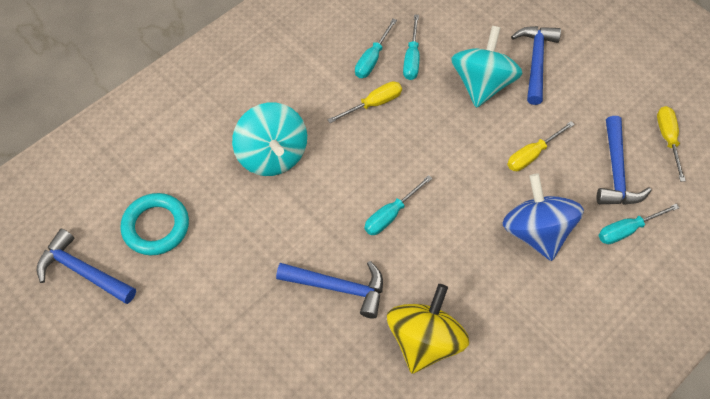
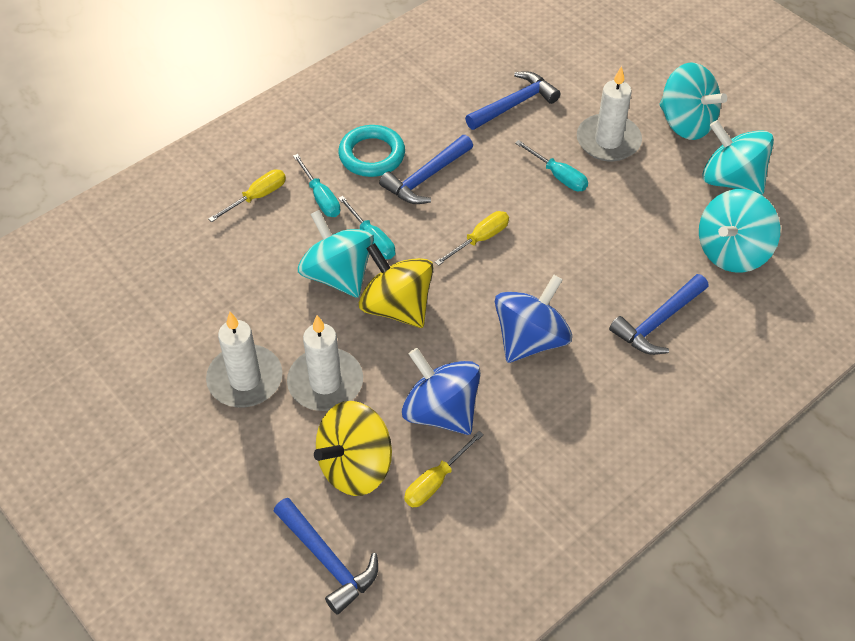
blue spinning top: 1 -> 2
turquoise screwdriver: 4 -> 3
turquoise spinning top: 2 -> 4
white candle: 0 -> 3
yellow spinning top: 1 -> 2

